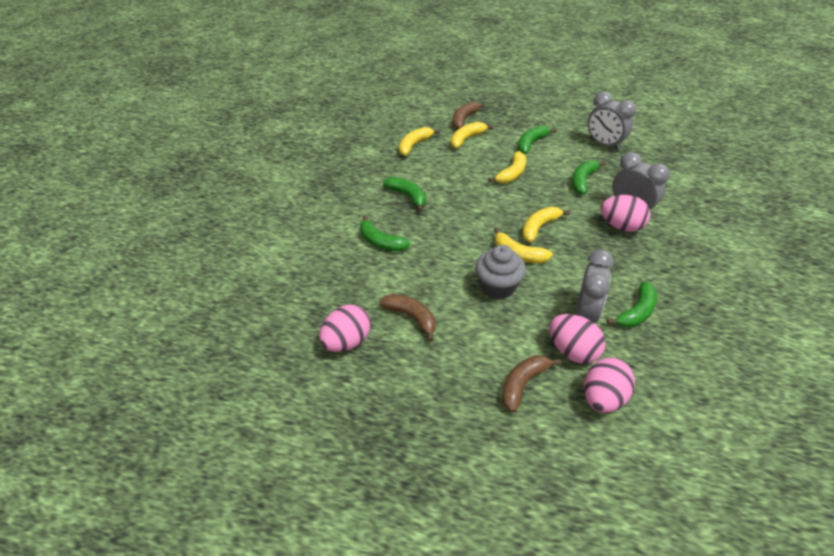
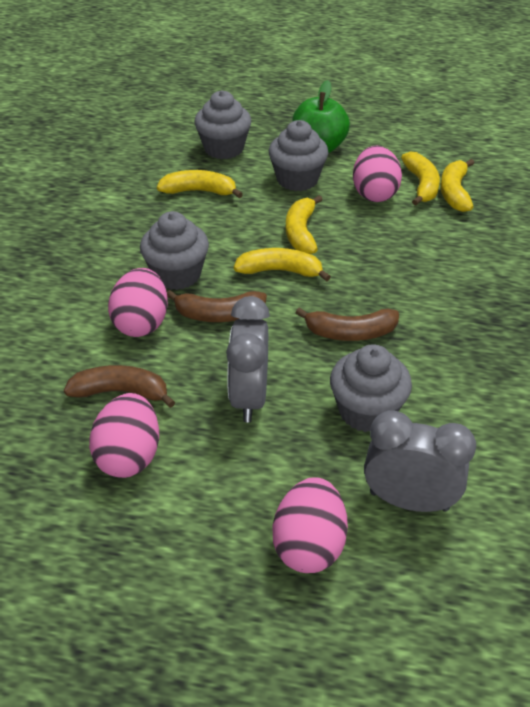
green apple: 0 -> 1
green banana: 5 -> 0
grey clock: 3 -> 2
grey cupcake: 1 -> 4

